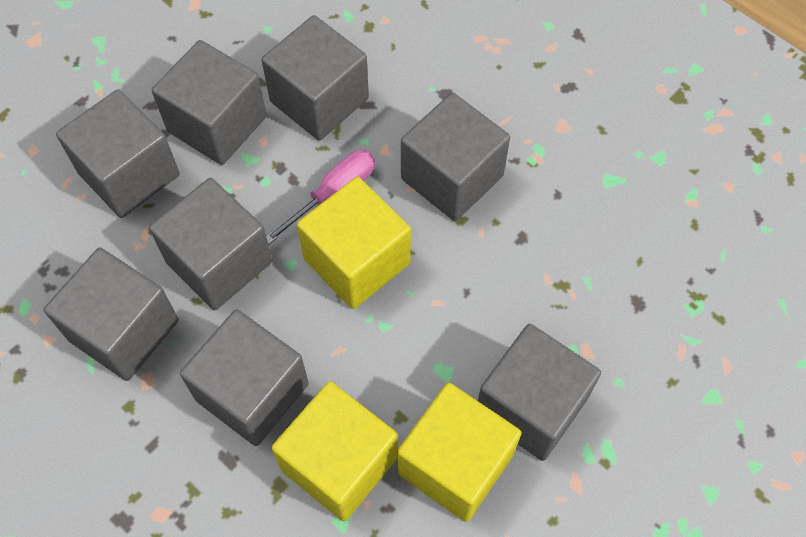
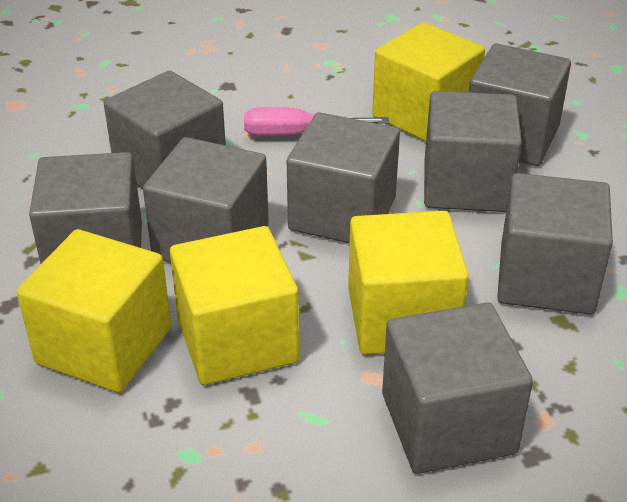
yellow cube: 3 -> 4

